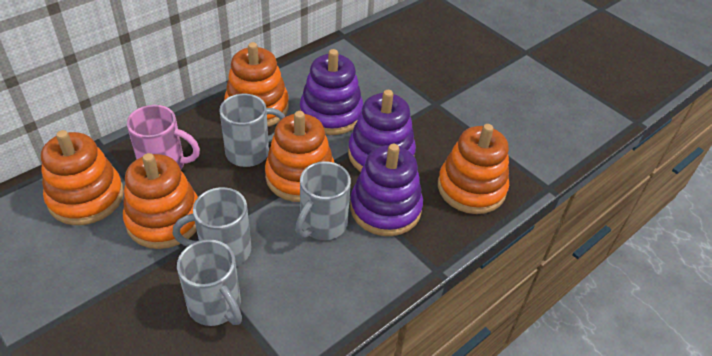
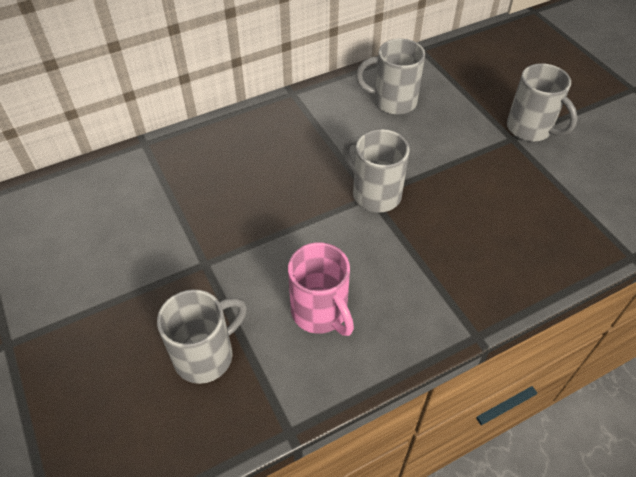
orange stacking toy: 5 -> 0
purple stacking toy: 3 -> 0

